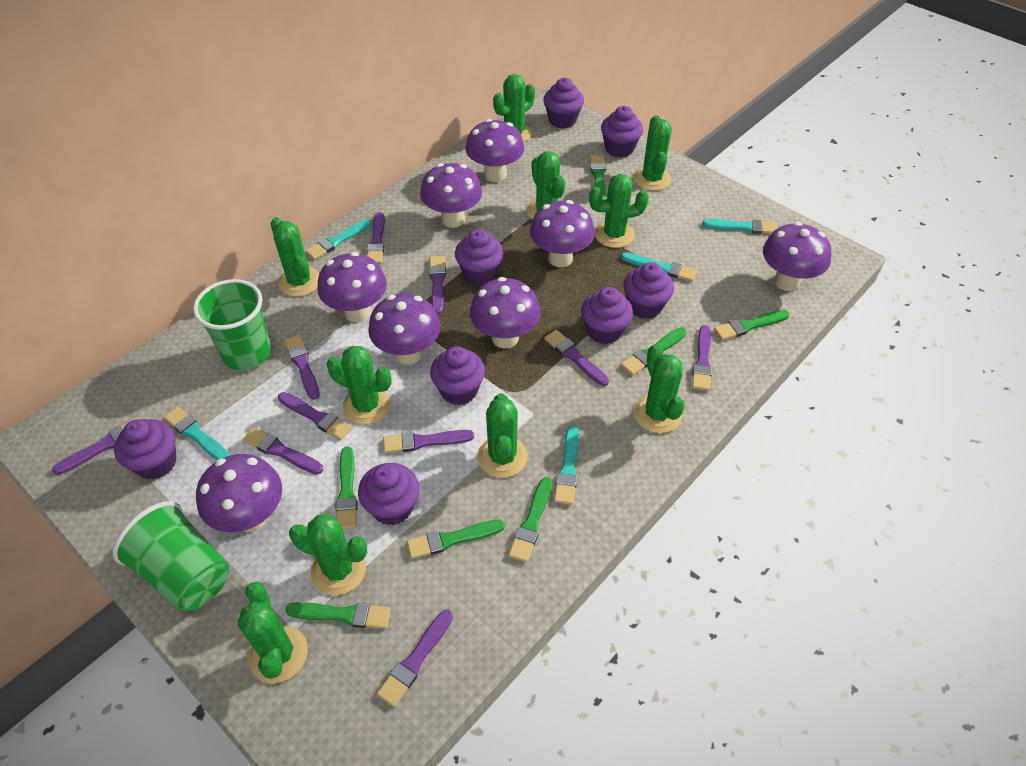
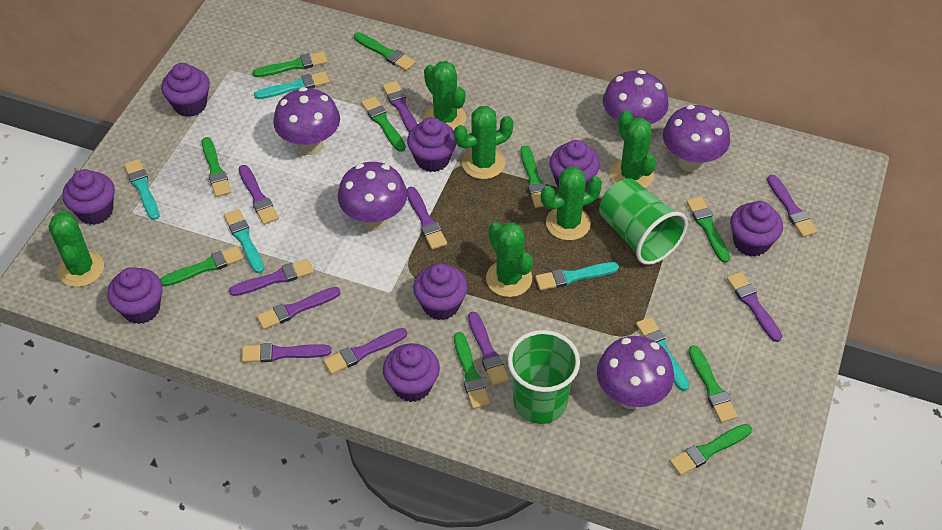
green brush: 7 -> 10
green cactus: 10 -> 6
purple mushroom: 8 -> 5

